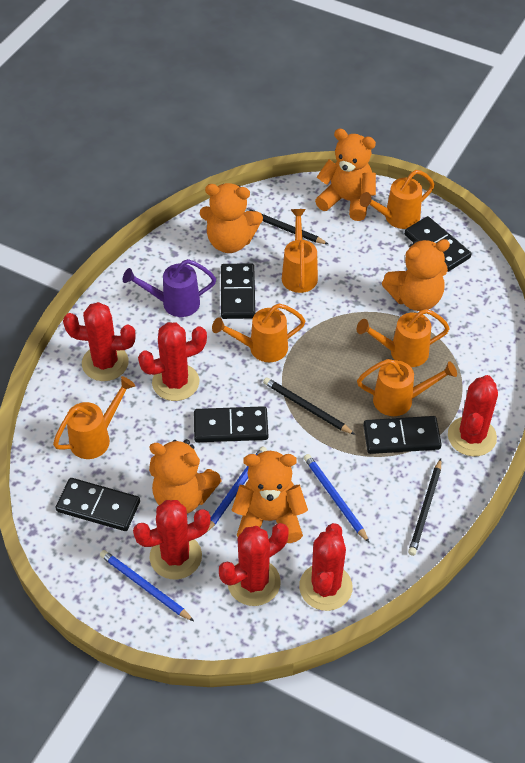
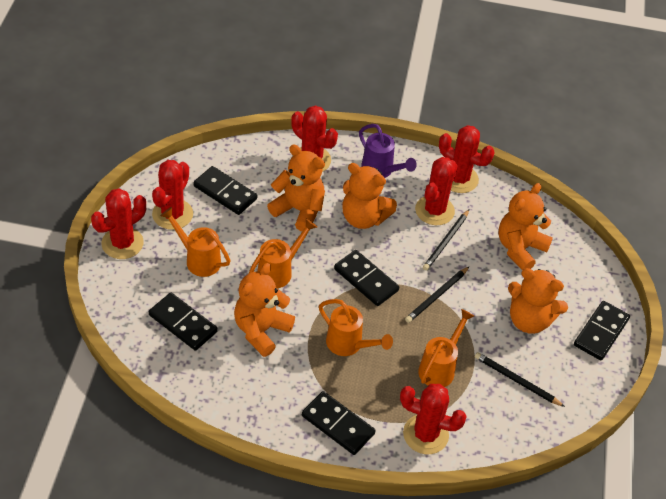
blue pencil: 3 -> 0
orange watering can: 6 -> 4

